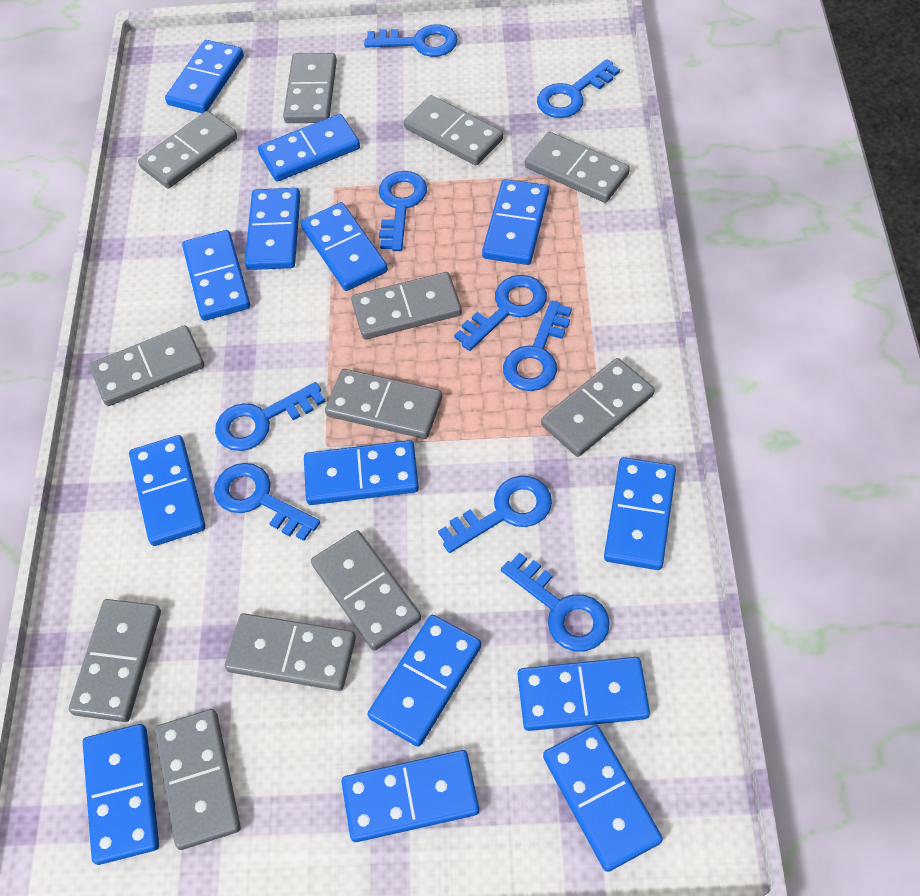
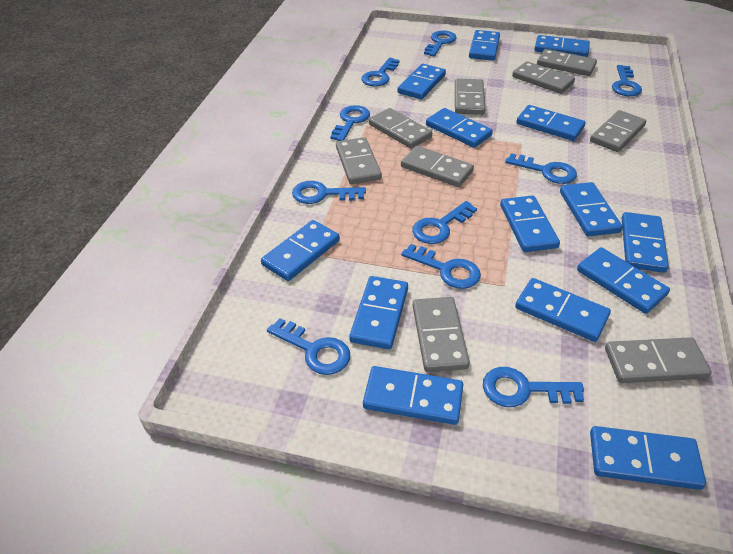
blue key: 9 -> 10
grey domino: 12 -> 9

